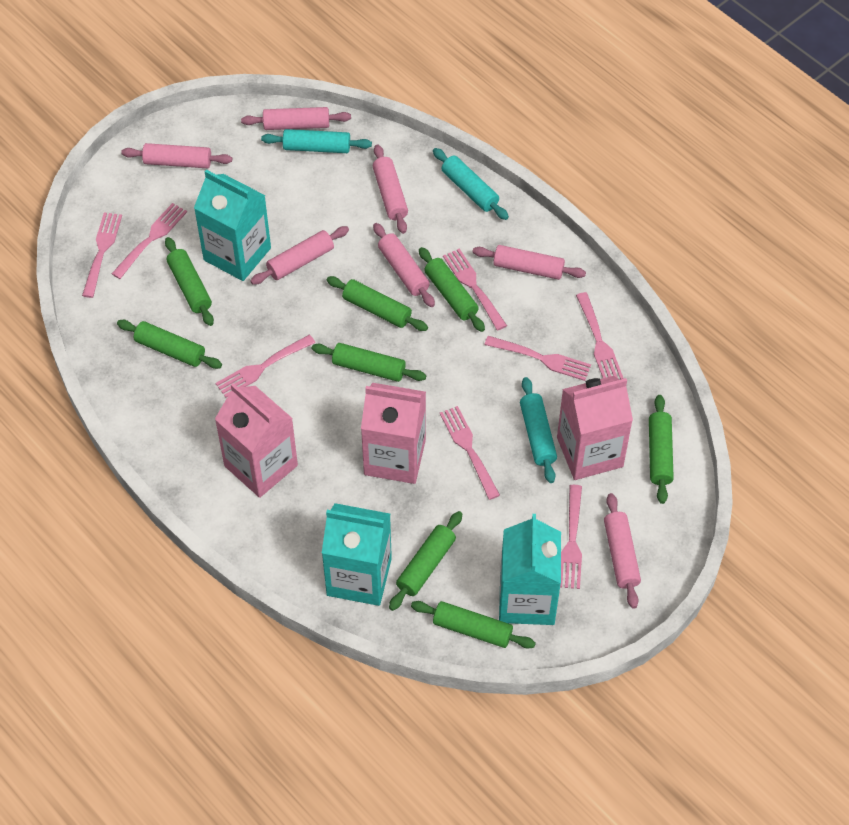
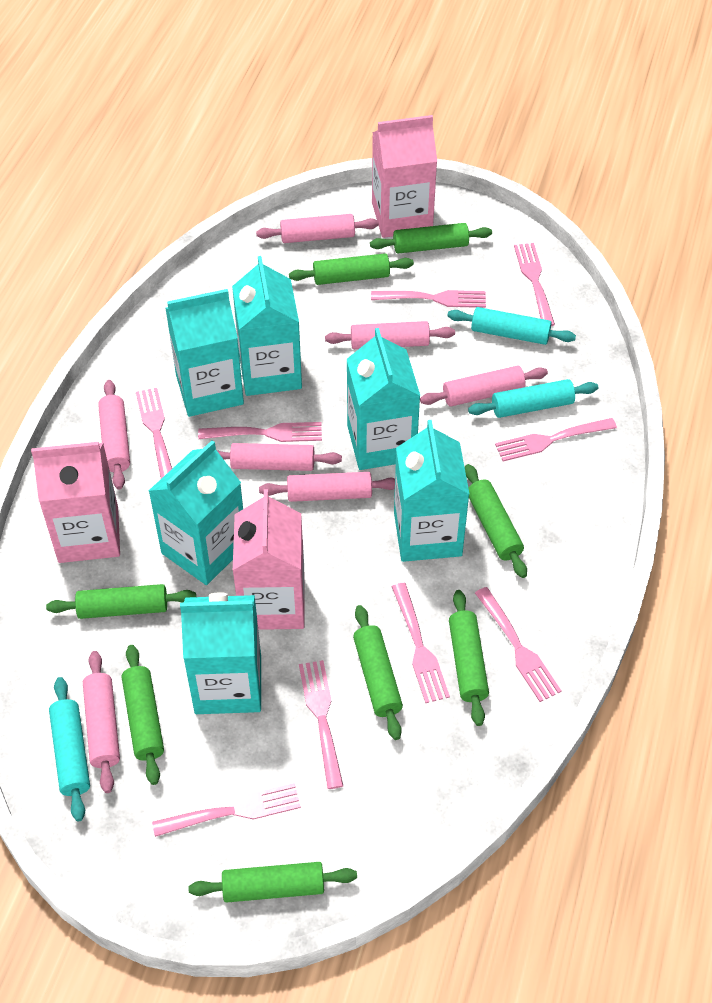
pink fork: 8 -> 9
turquoise carton: 3 -> 6

